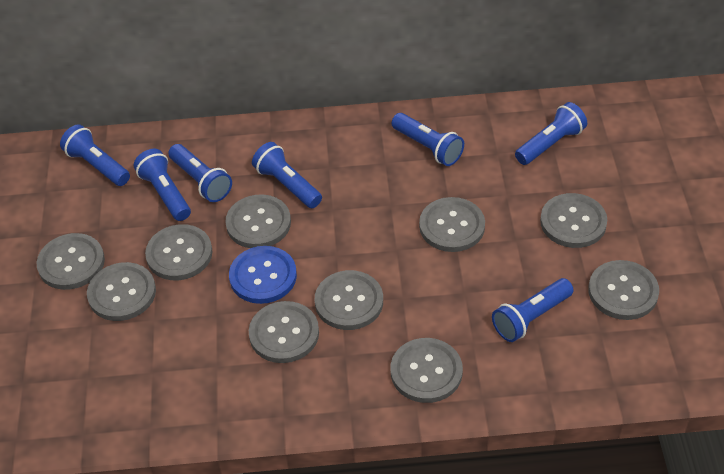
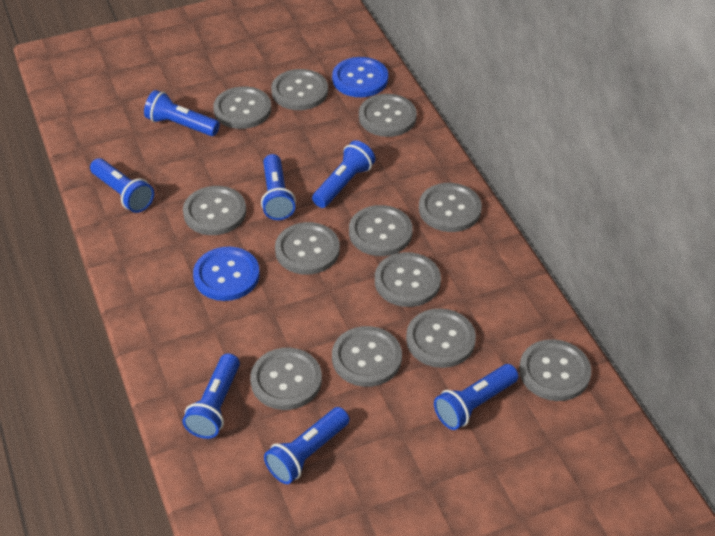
blue button: 1 -> 2
grey button: 10 -> 12

